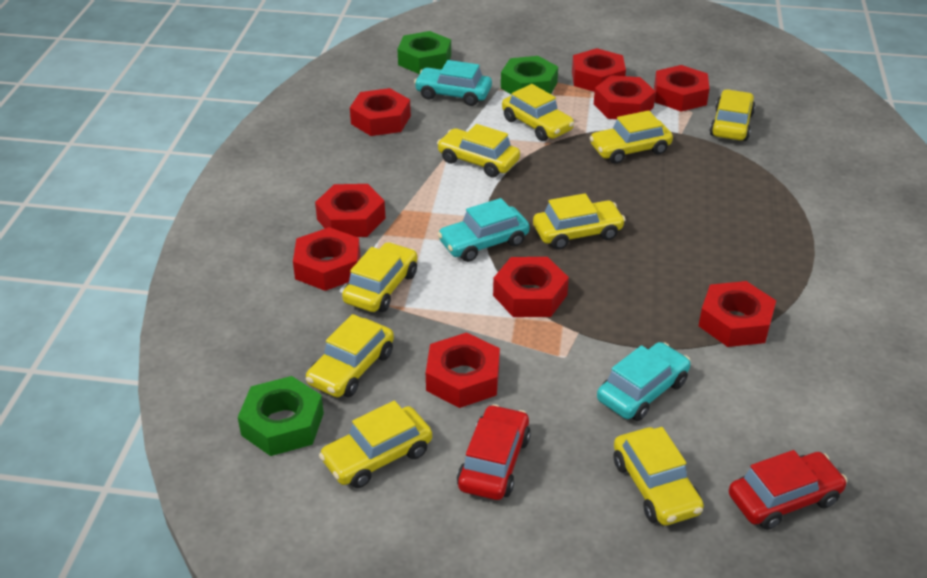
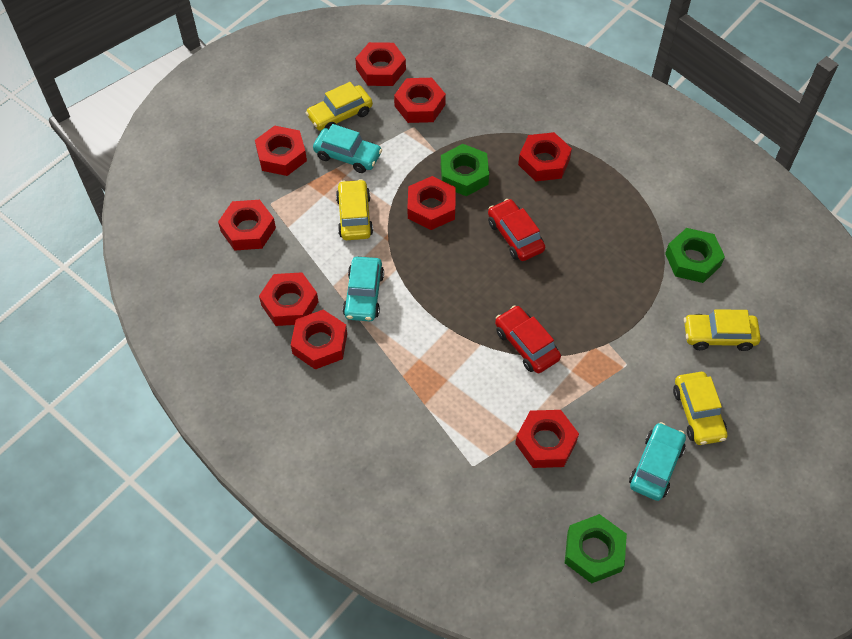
yellow car: 9 -> 4

